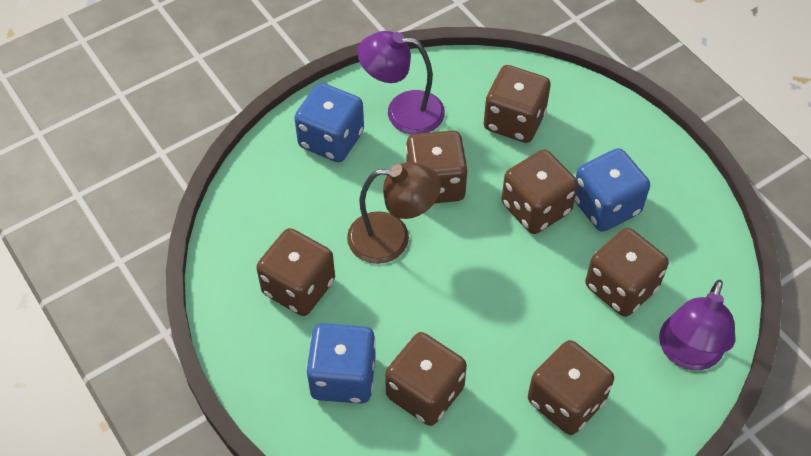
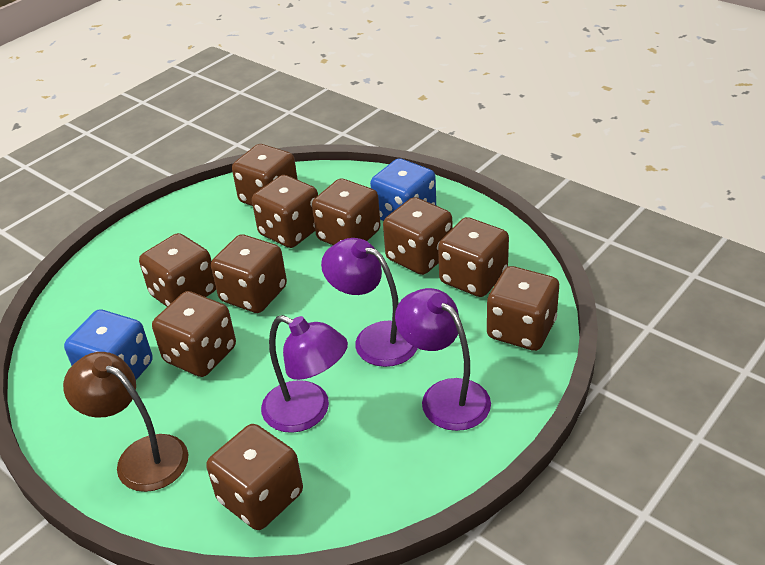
blue dice: 3 -> 2
brown dice: 7 -> 10
purple lamp: 2 -> 3

